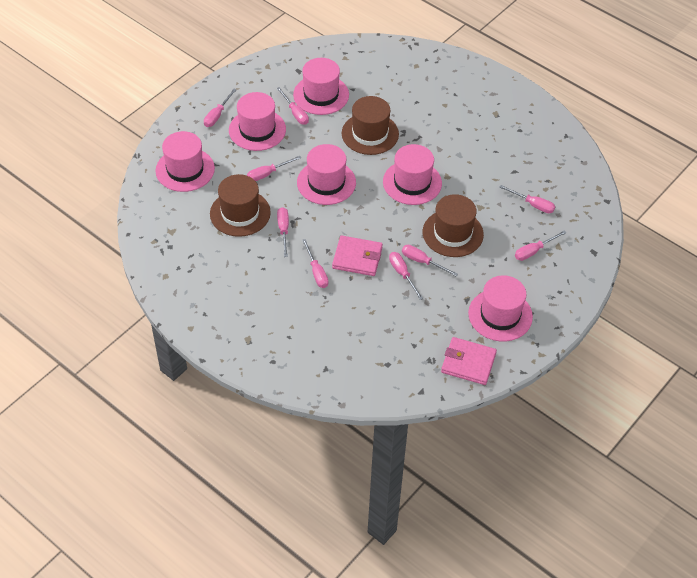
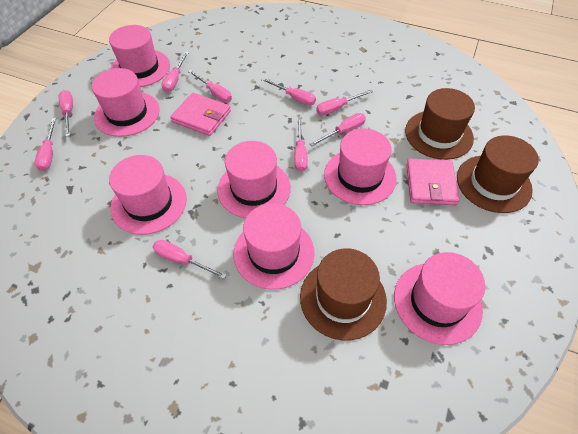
pink hat: 6 -> 7

